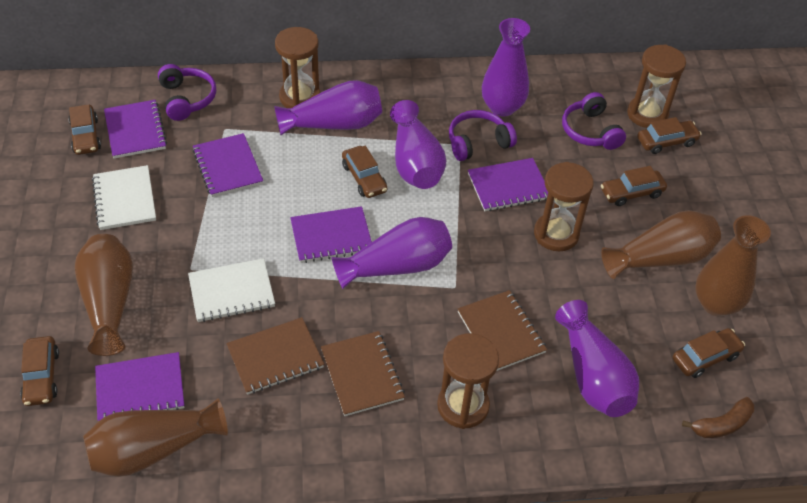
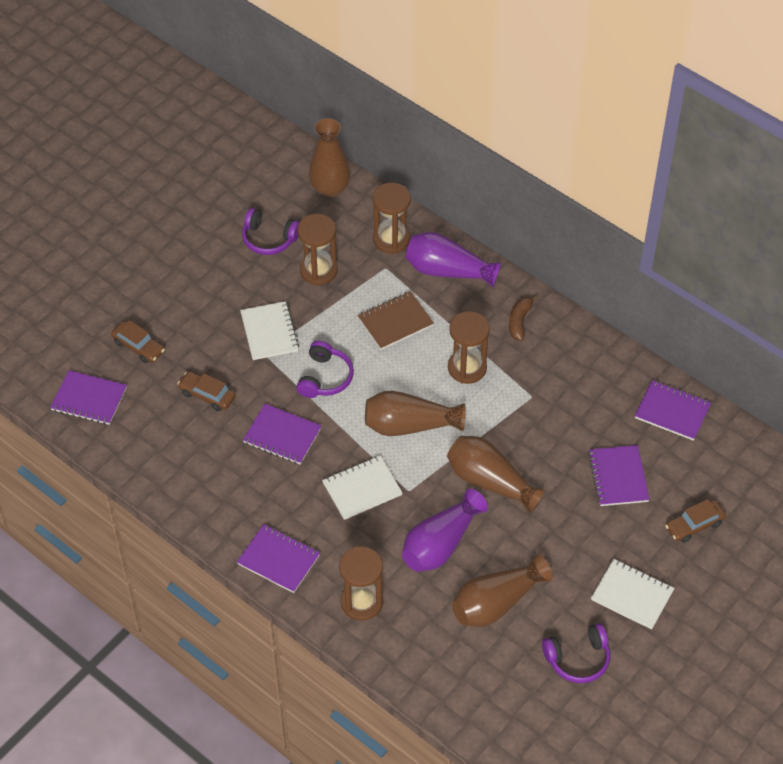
brown car: 6 -> 3
brown notebook: 3 -> 1
purple vase: 5 -> 2
white notebook: 2 -> 3

